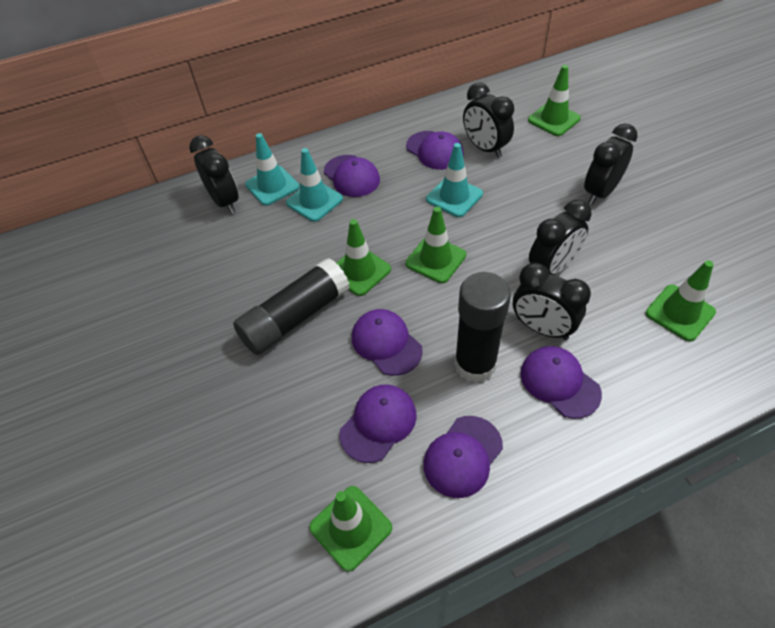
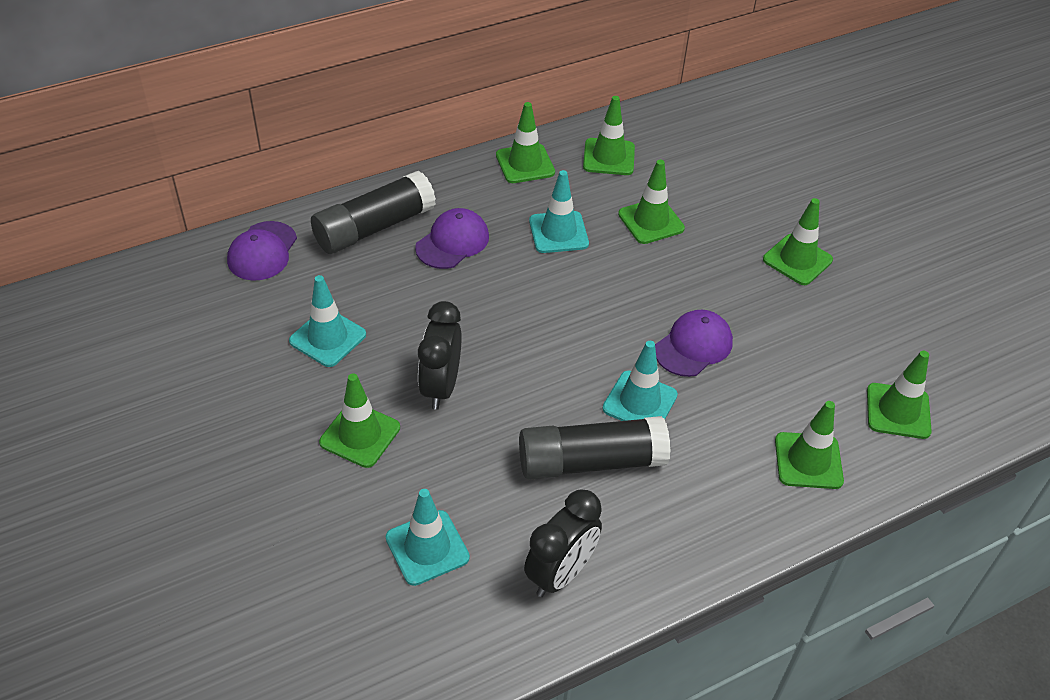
black clock: 5 -> 2
green traffic cone: 5 -> 7
purple cap: 6 -> 3
turquoise traffic cone: 3 -> 4

